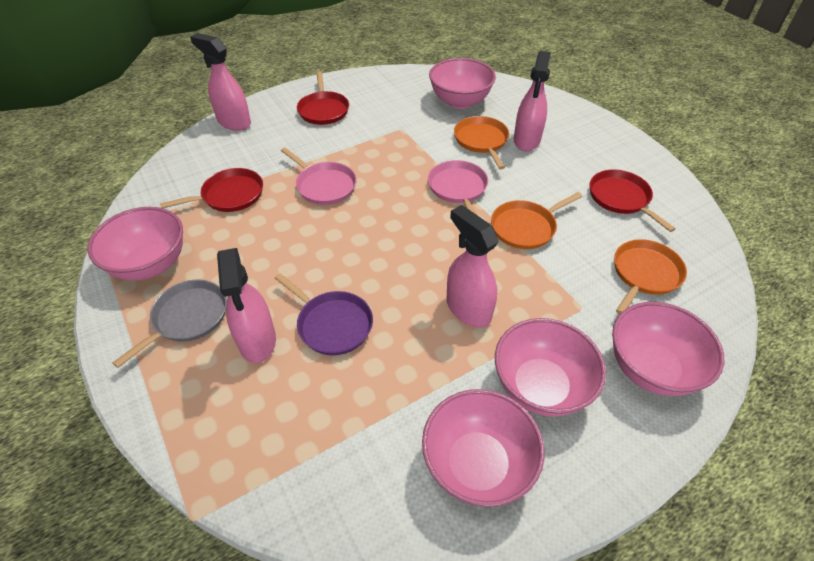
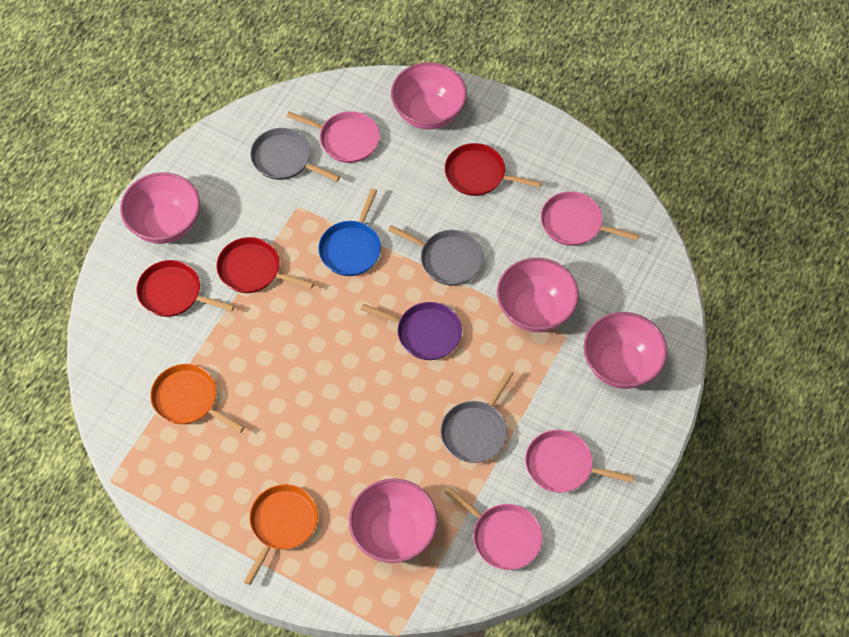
blue pan: 0 -> 1
grey pan: 1 -> 3
orange pan: 3 -> 2
pink pan: 2 -> 4
pink spray bottle: 4 -> 0

